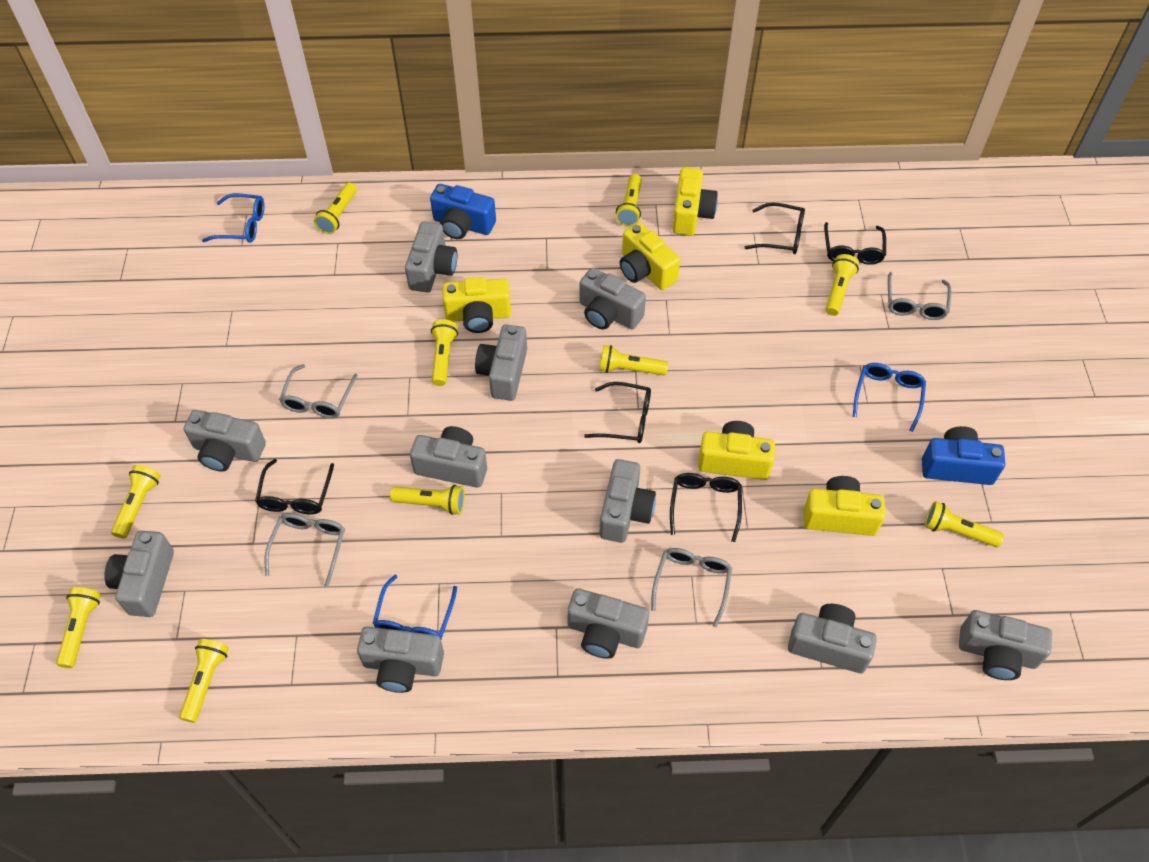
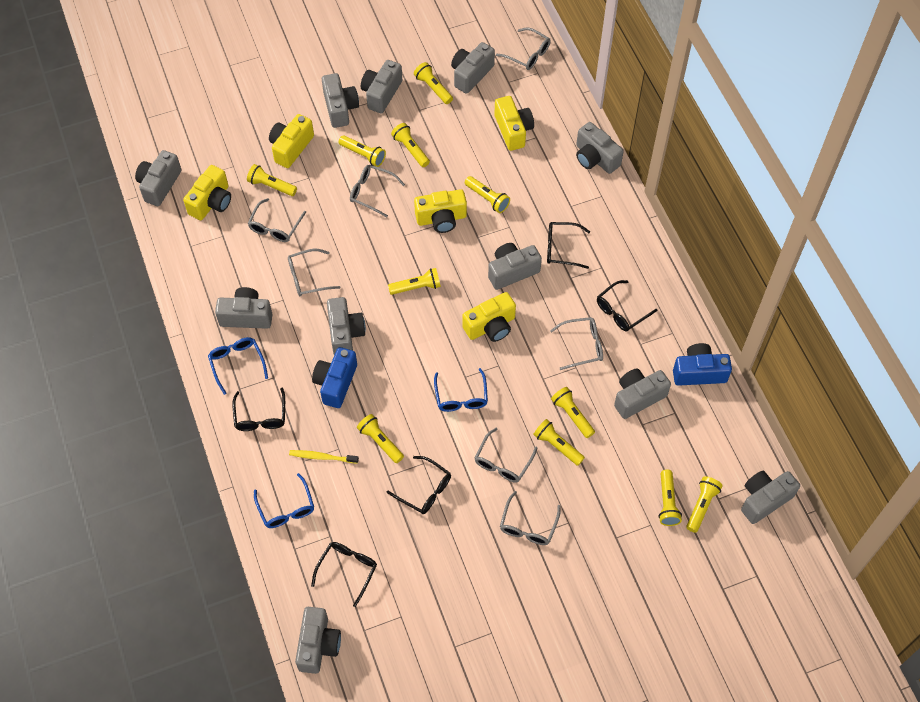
grey glasses: 4 -> 7
yellow flashlight: 10 -> 11
yellow toothbrush: 0 -> 1

